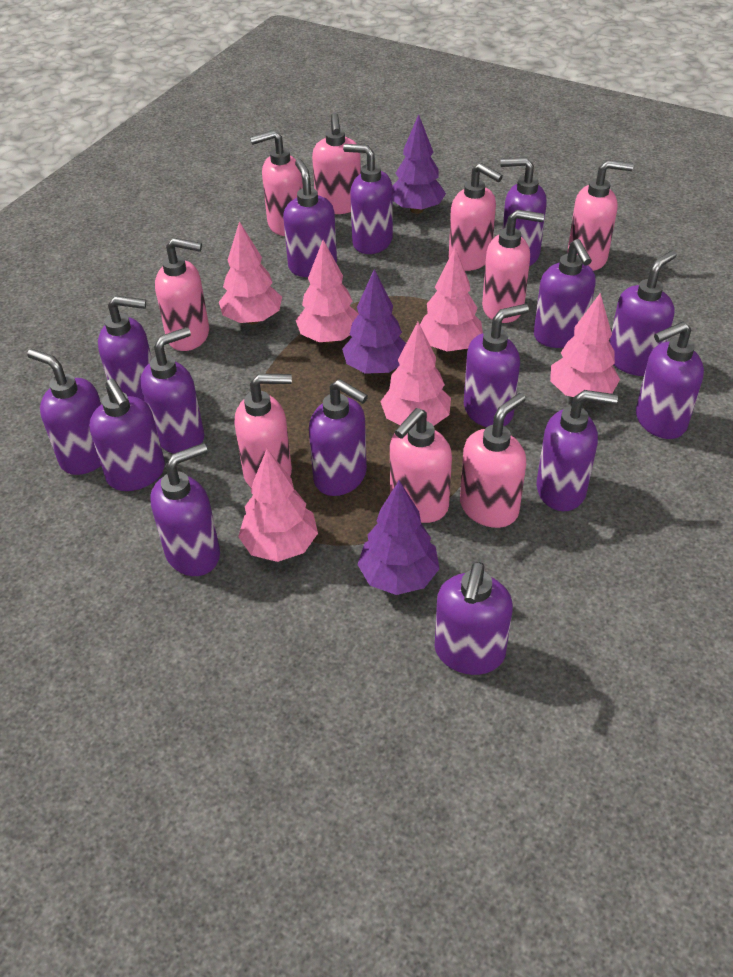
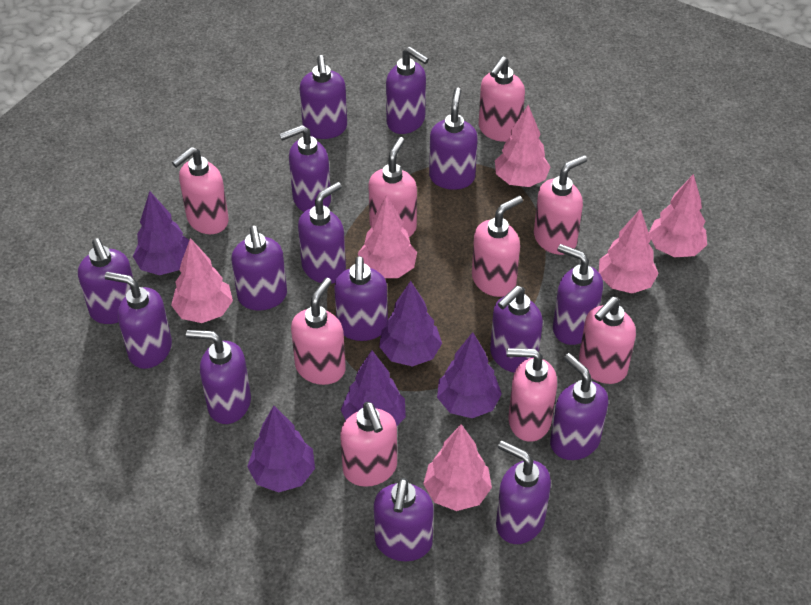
purple tree: 3 -> 5

